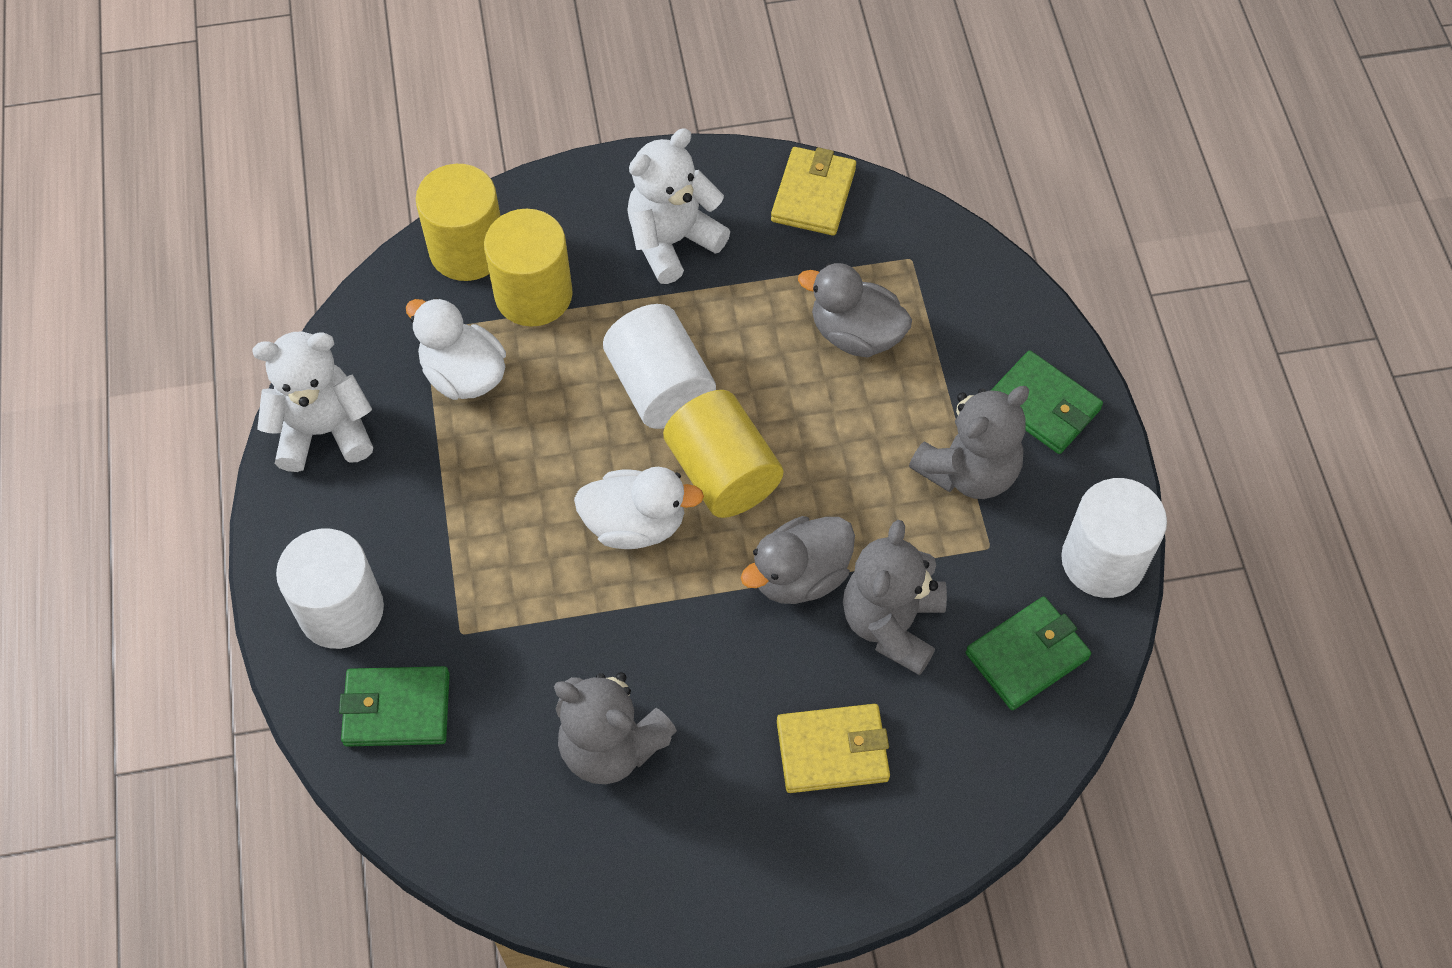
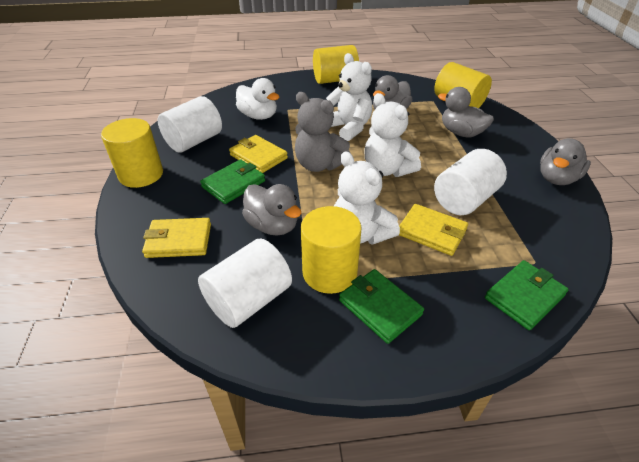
grey duck: 2 -> 4
grey teddy bear: 3 -> 1
white duck: 2 -> 1
white teddy bear: 2 -> 3
yellow cylinder: 3 -> 4
yellow wallet: 2 -> 3

